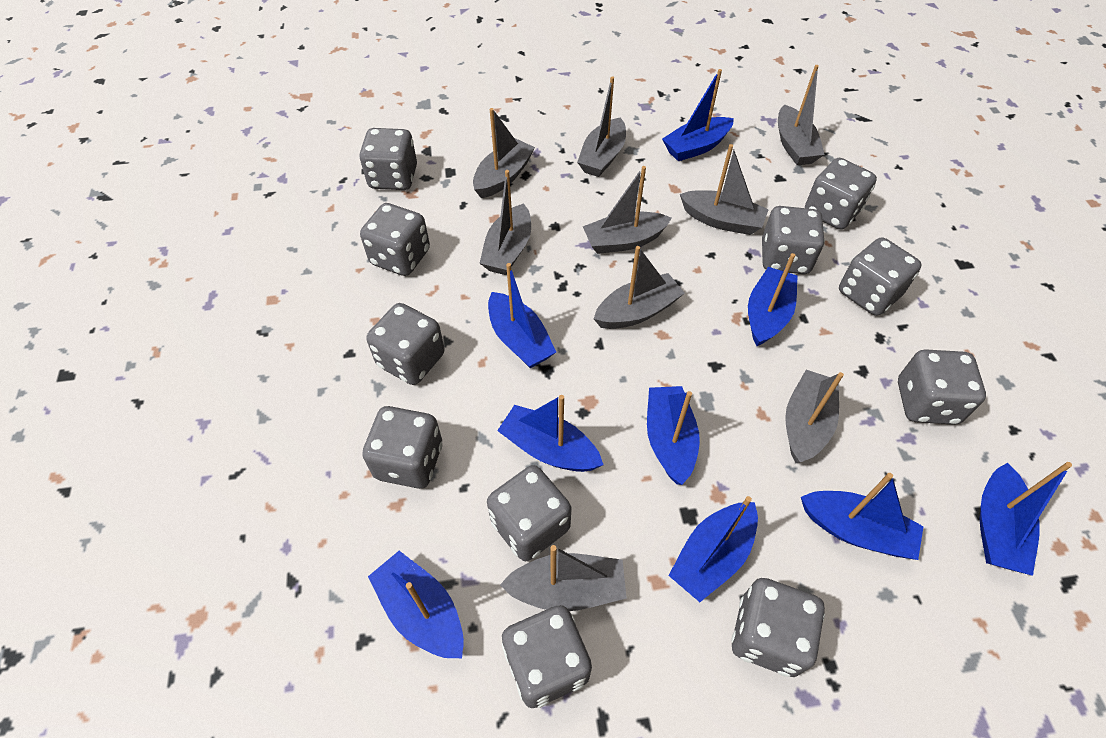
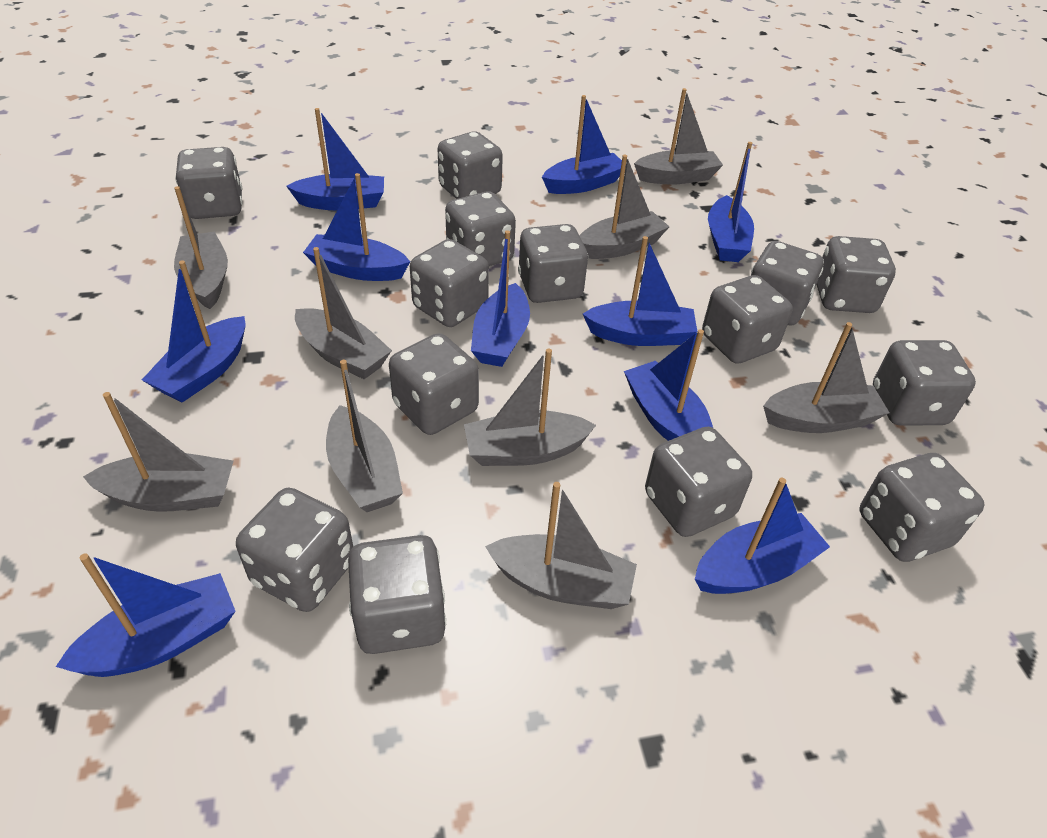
blue boat: 9 -> 10
grey dice: 11 -> 14

